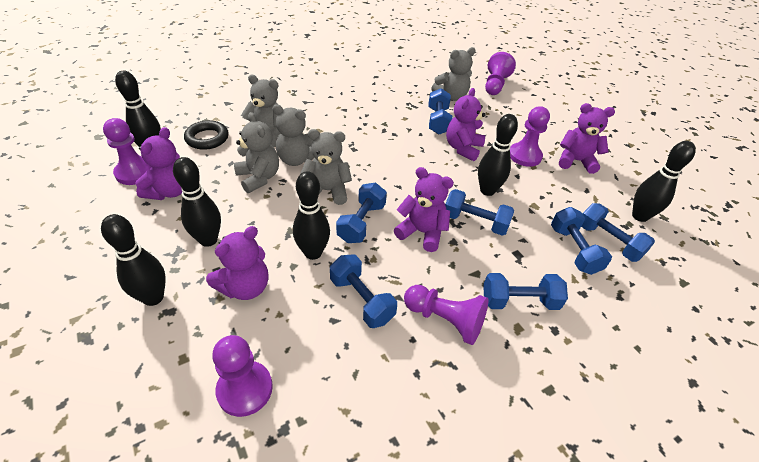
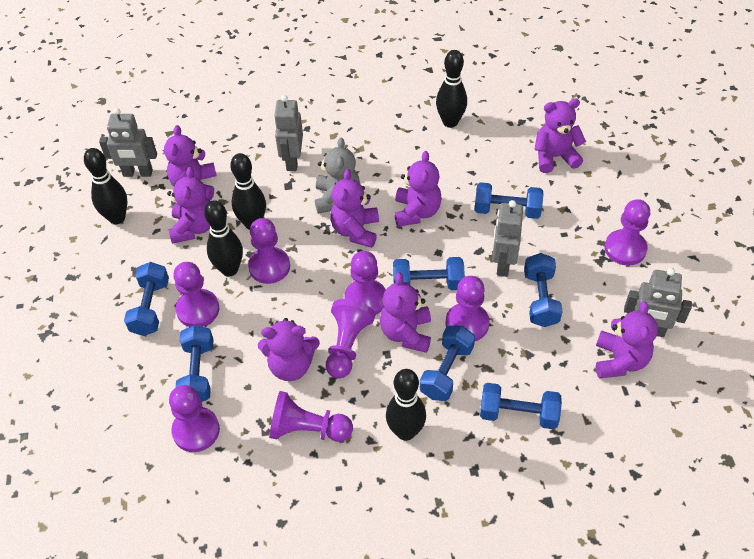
black bowling pin: 6 -> 5
black ring: 1 -> 0
grey robot: 0 -> 4
grey teddy bear: 5 -> 1
purple pawn: 5 -> 8
purple teddy bear: 5 -> 8

